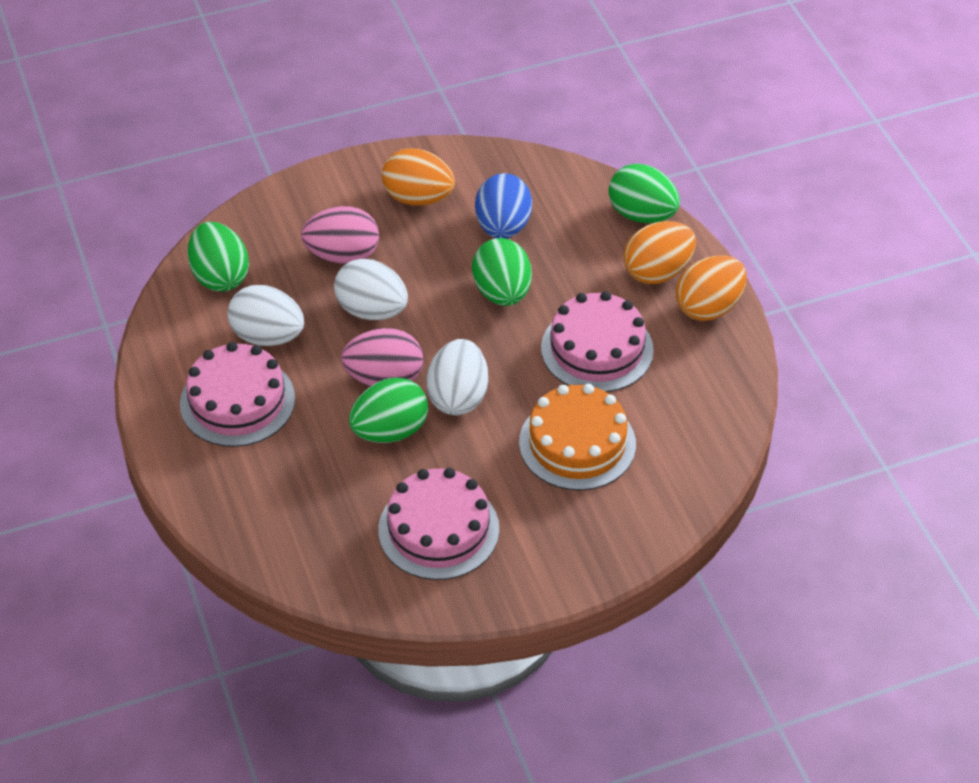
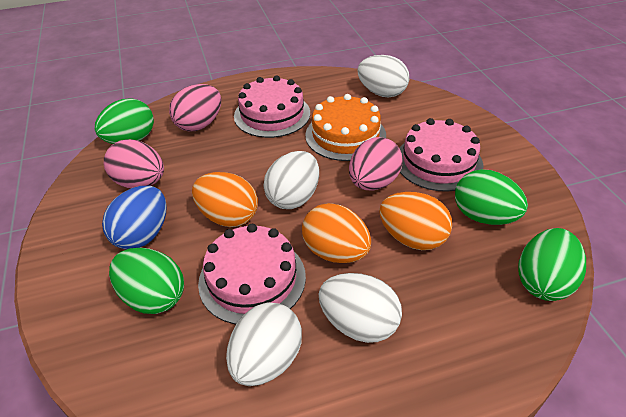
pink egg: 2 -> 3
white egg: 3 -> 4

